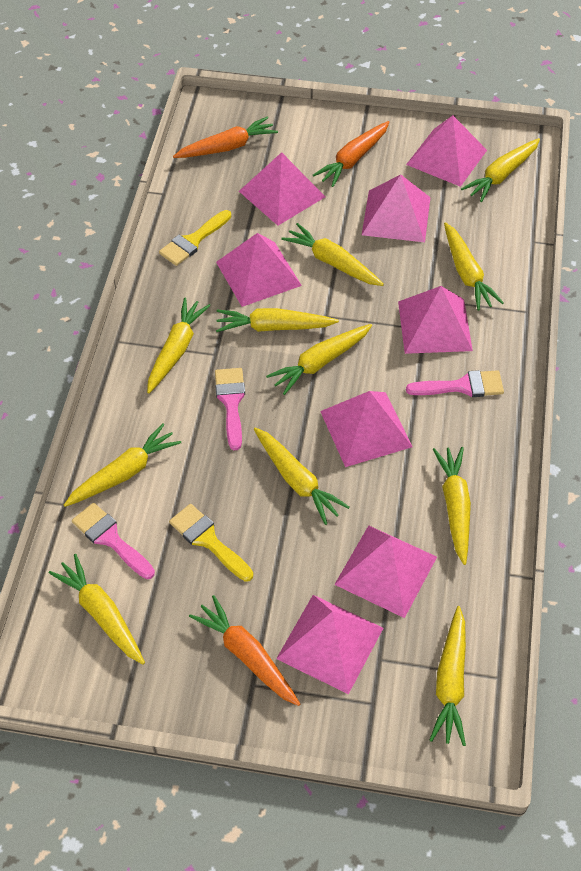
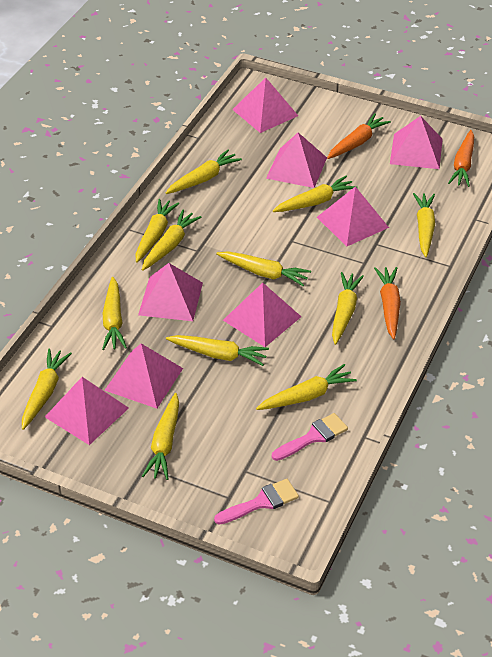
pink brush: 3 -> 2
yellow brush: 2 -> 0
yellow carrot: 11 -> 12

